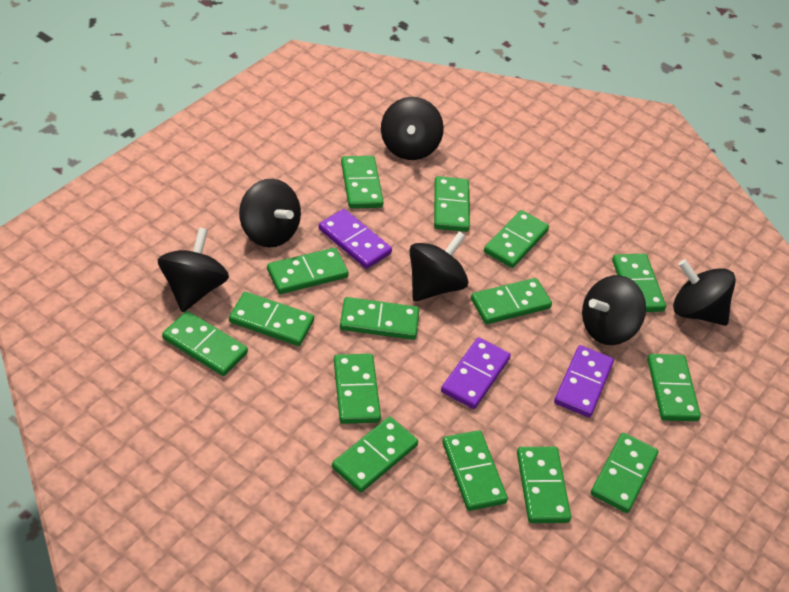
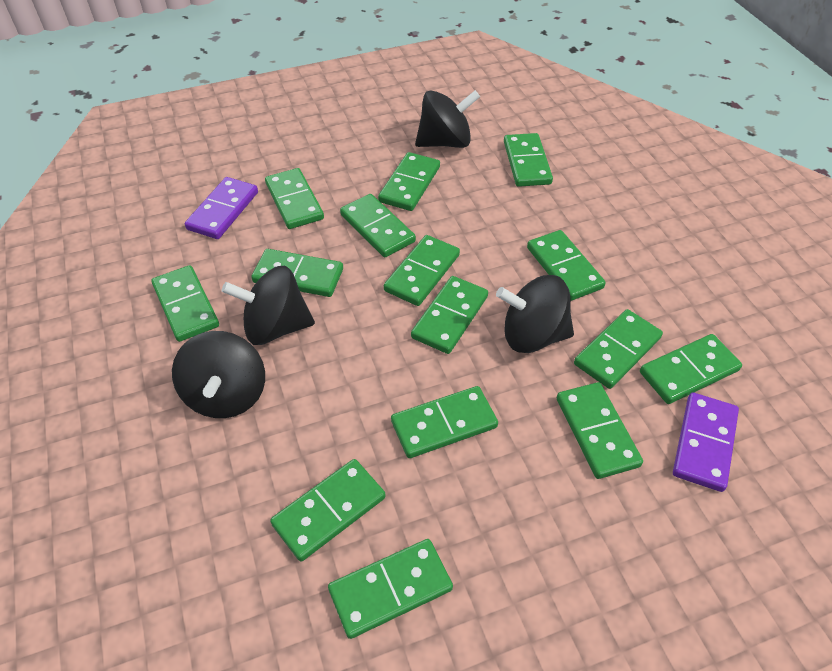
black spinning top: 6 -> 4
purple domino: 3 -> 2

